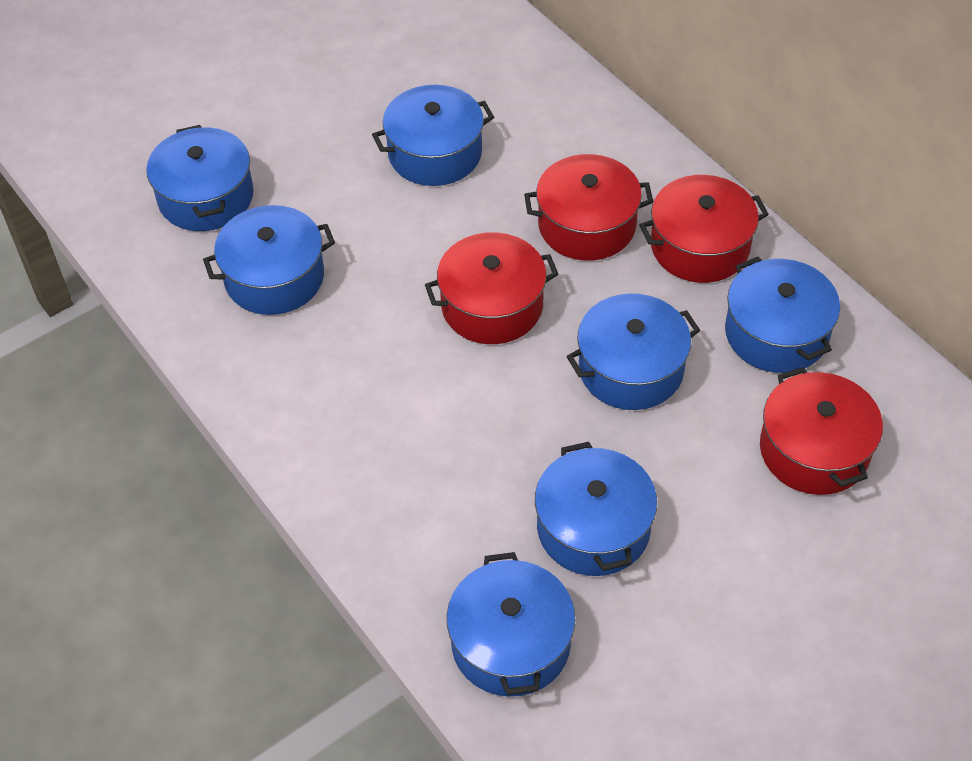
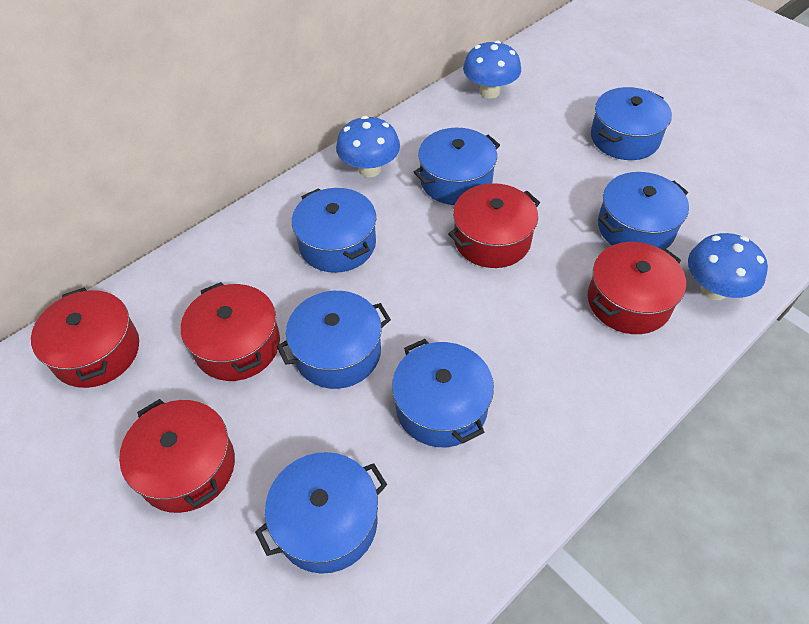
blue mushroom: 0 -> 3
red pot: 4 -> 5

